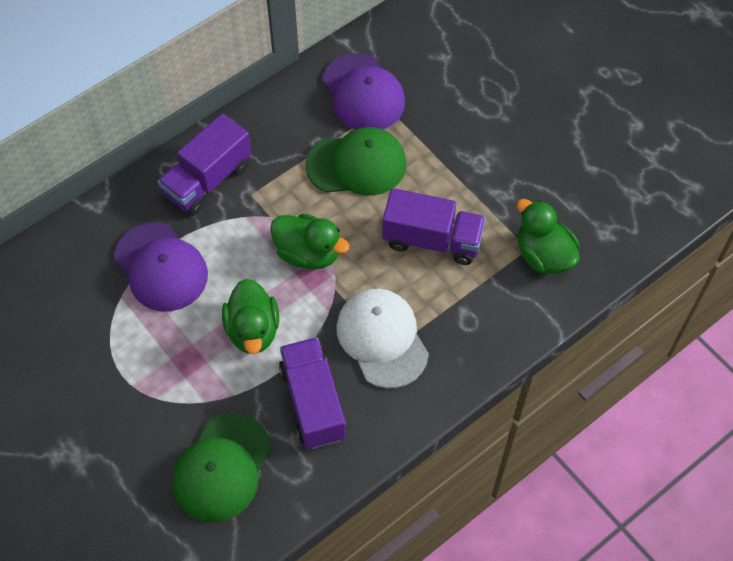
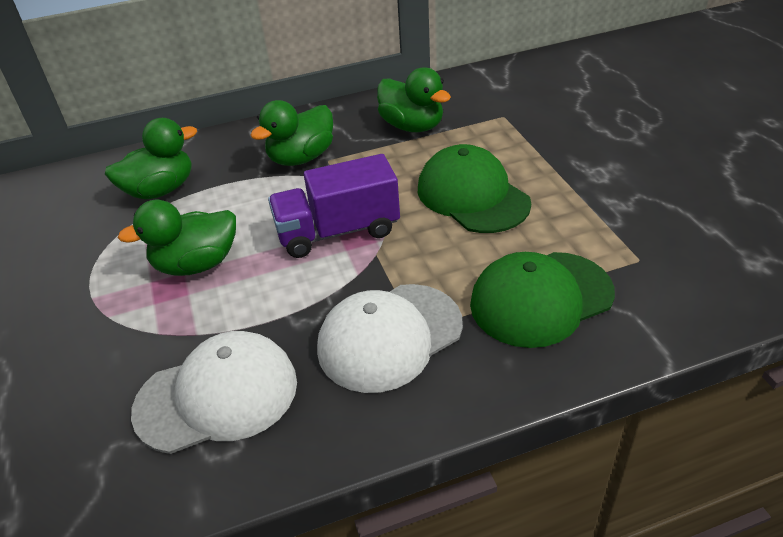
green duck: 3 -> 4
purple cap: 2 -> 0
purple truck: 3 -> 1
white cap: 1 -> 2

